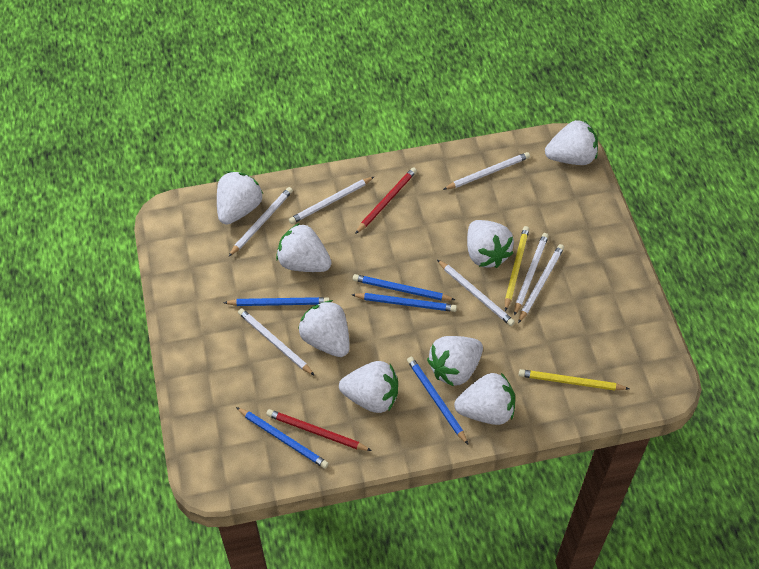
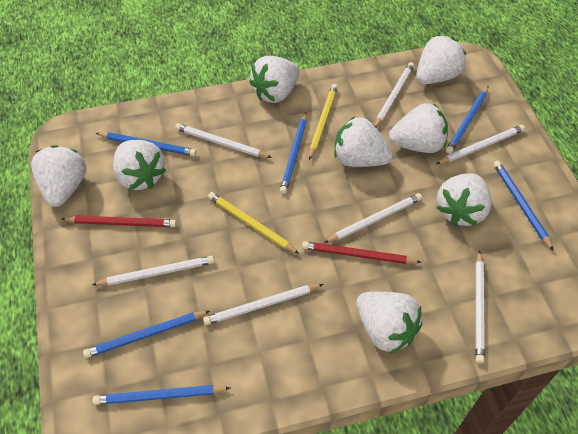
blue pencil: 5 -> 6

